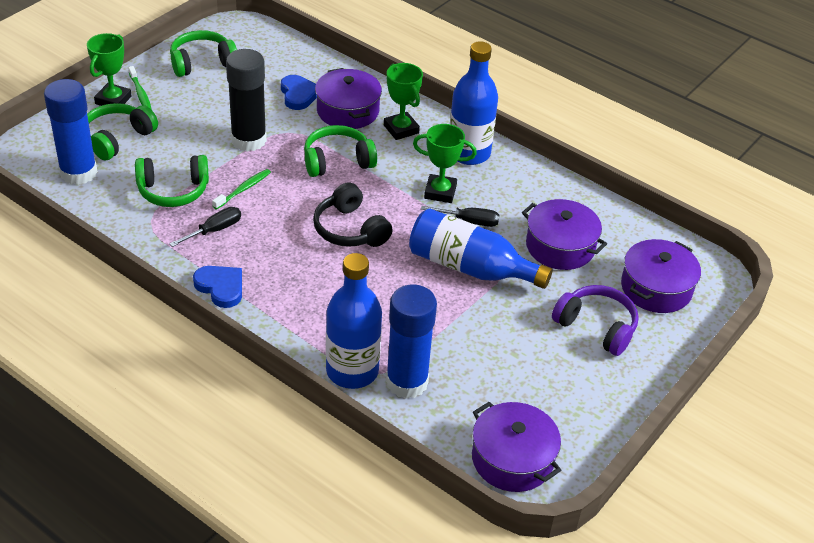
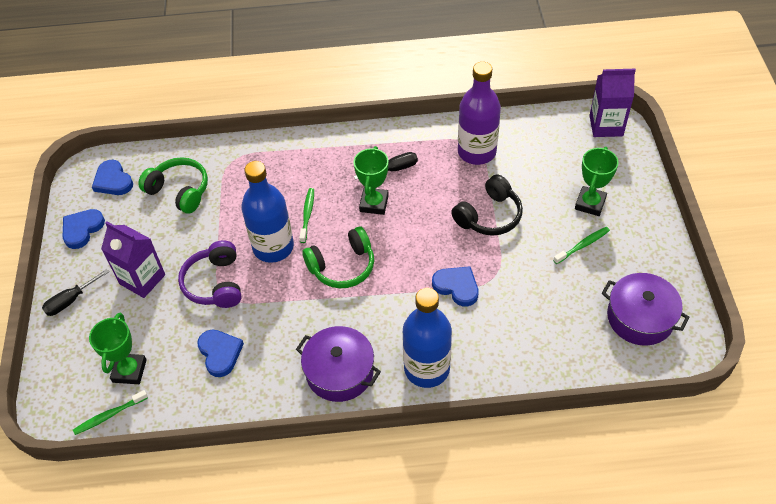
black glue stick: 1 -> 0
blue bottle: 3 -> 2
blue glue stick: 2 -> 0
blue heart: 2 -> 4
green headphones: 4 -> 2
green toothbrush: 2 -> 3
purple bottle: 0 -> 1
purple carton: 0 -> 2
purple pot: 4 -> 2

